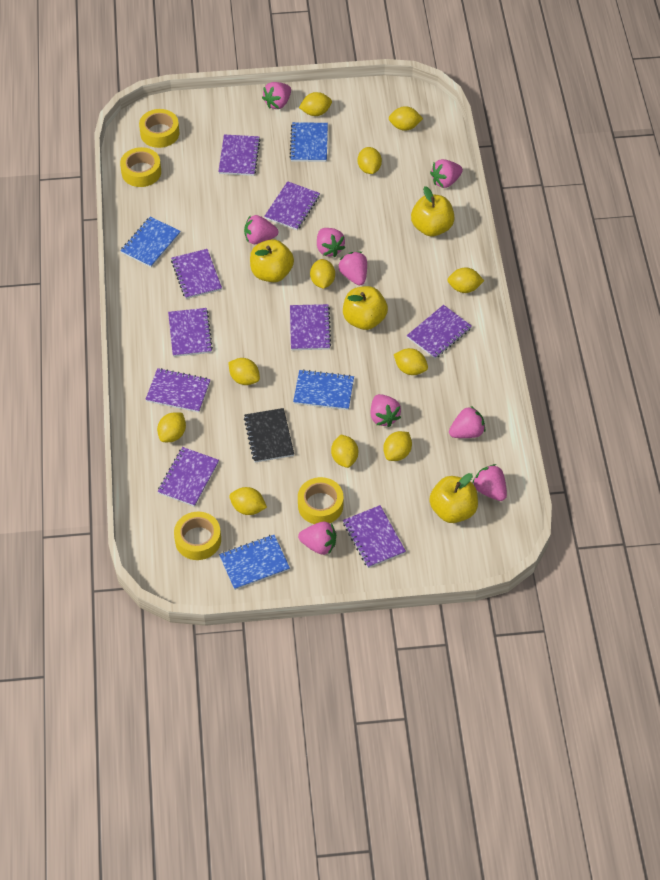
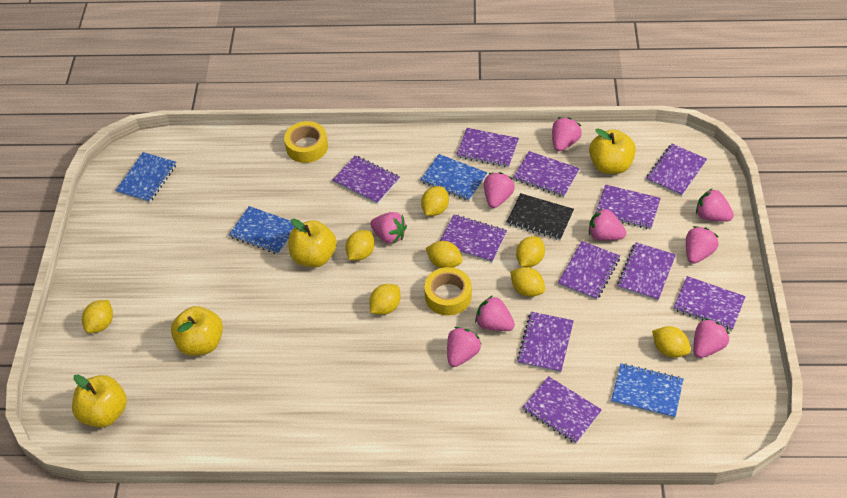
purple notebook: 9 -> 11
yellow lemon: 11 -> 8
yellow tape: 4 -> 2

